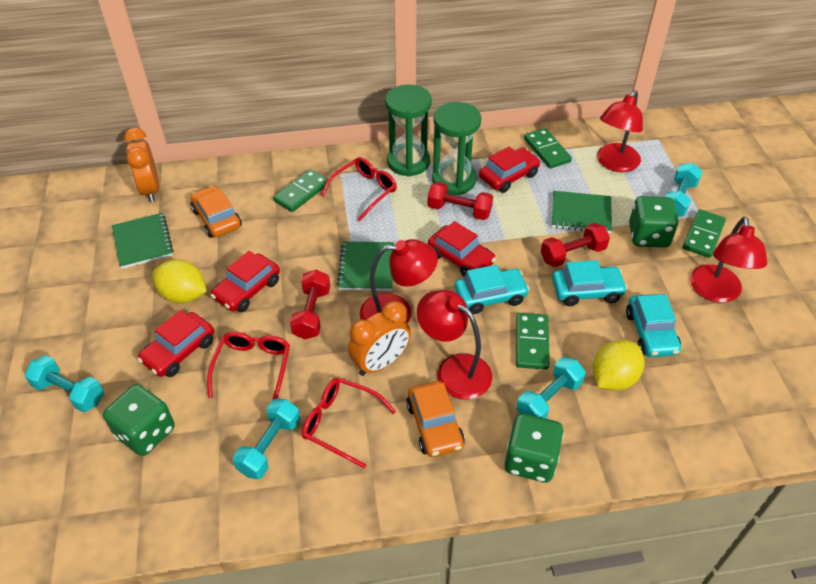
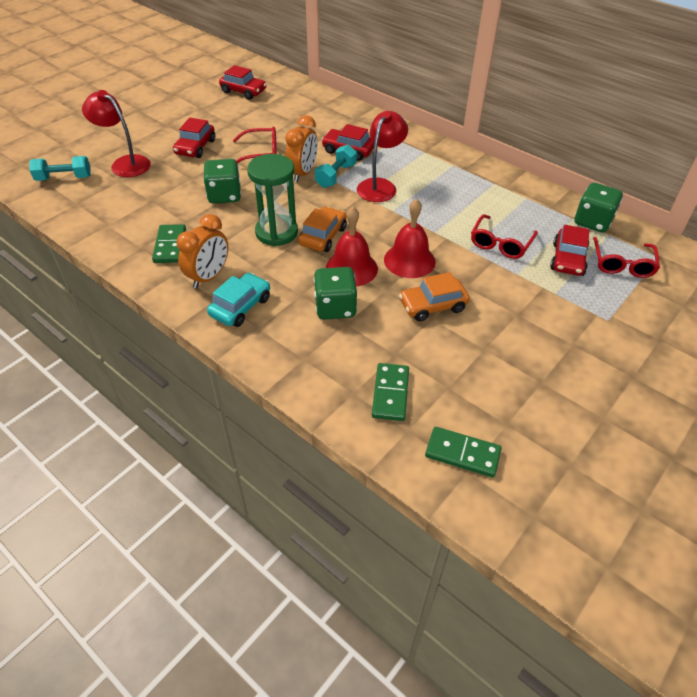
green domino: 4 -> 3
green hourglass: 2 -> 1
green notebook: 3 -> 0
red bell: 0 -> 2
red dumbbell: 3 -> 0
red lamp: 4 -> 2
turquoise car: 3 -> 1
turquoise dumbbell: 4 -> 2
yellow lemon: 2 -> 0

